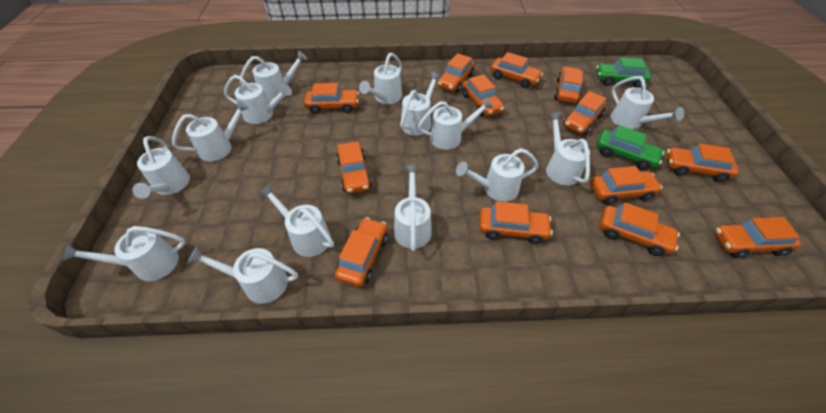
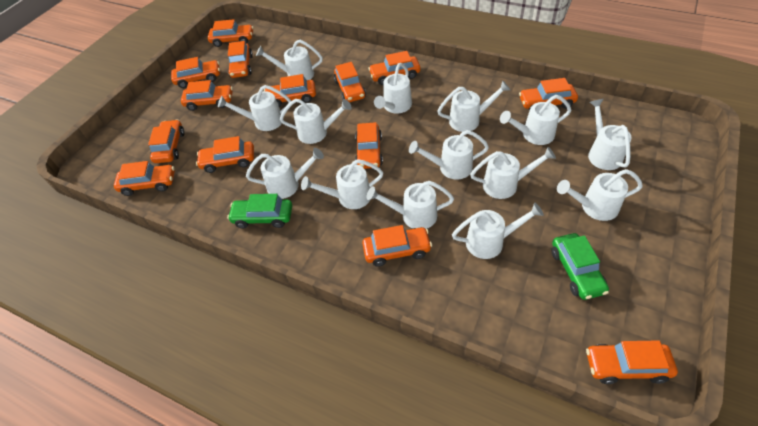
orange car: 13 -> 14

